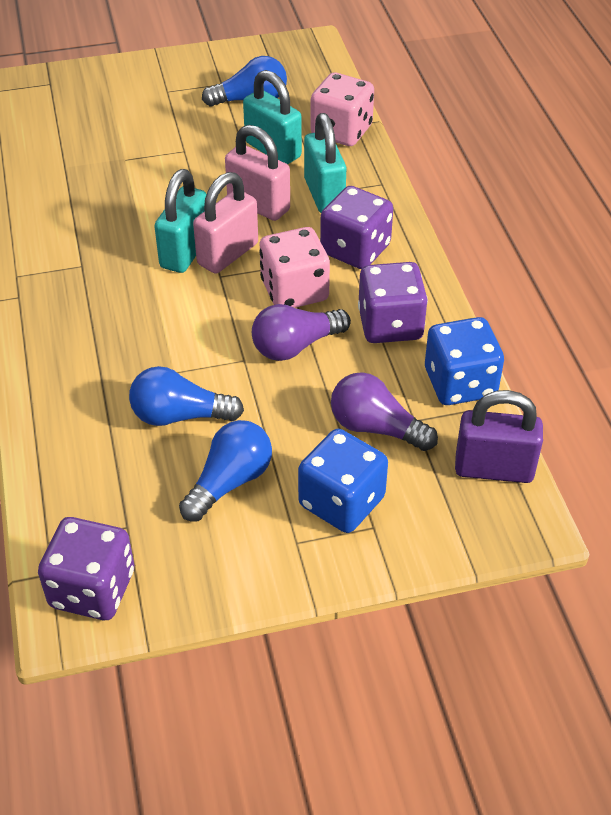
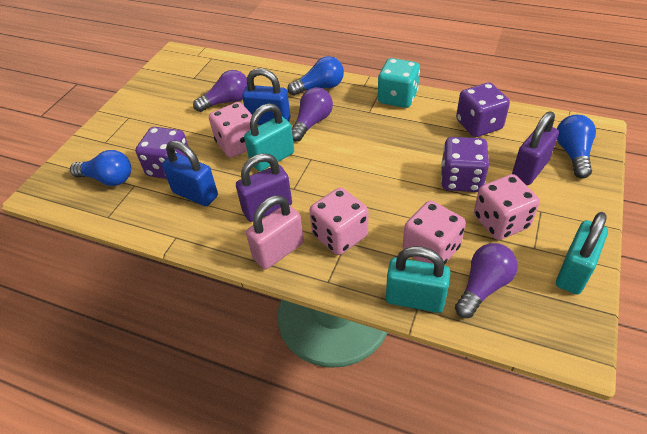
blue dice: 2 -> 0
blue padlock: 0 -> 2
pink dice: 2 -> 4
pink padlock: 2 -> 1
purple light bulb: 2 -> 3
purple padlock: 1 -> 2
turquoise dice: 0 -> 1

